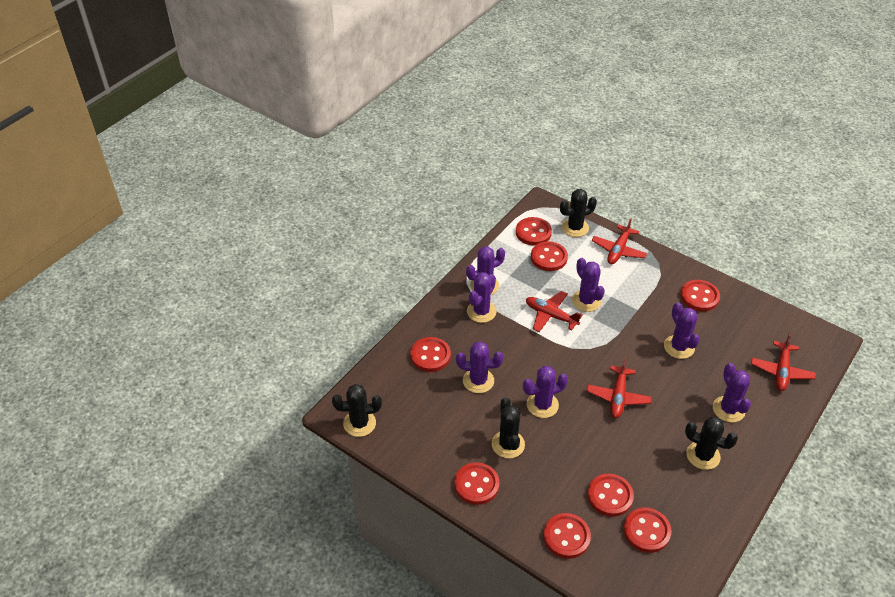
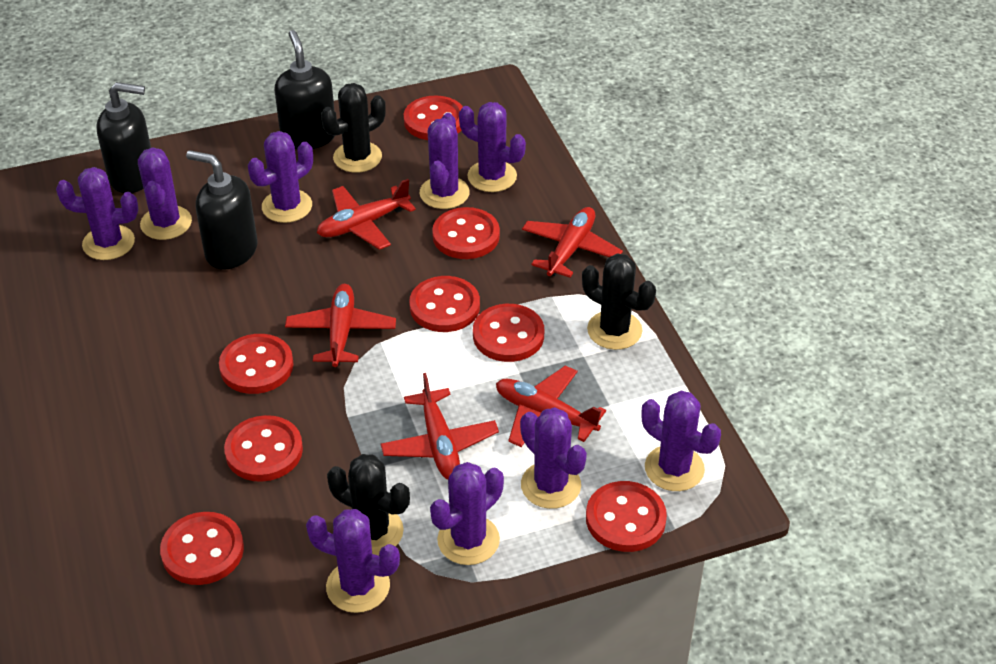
black cactus: 4 -> 3
black soap dispenser: 0 -> 3
purple cactus: 7 -> 9
red plane: 4 -> 5

